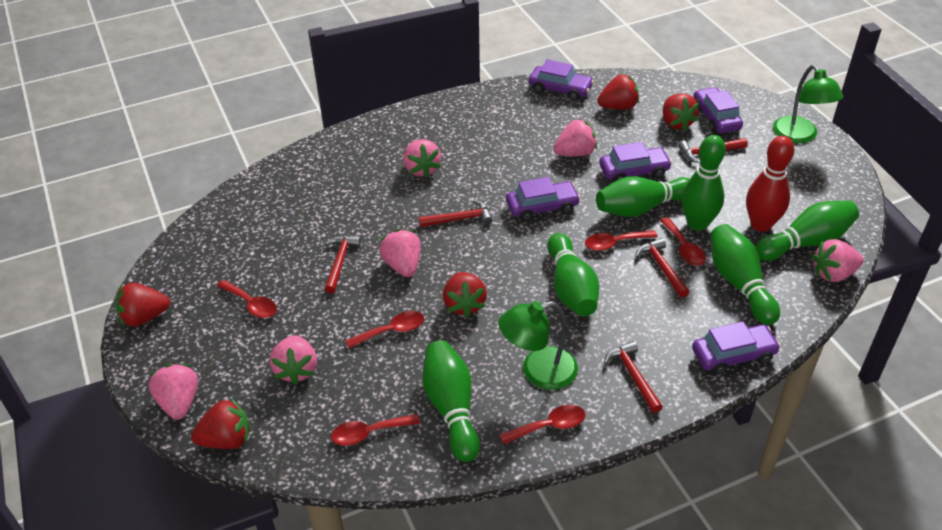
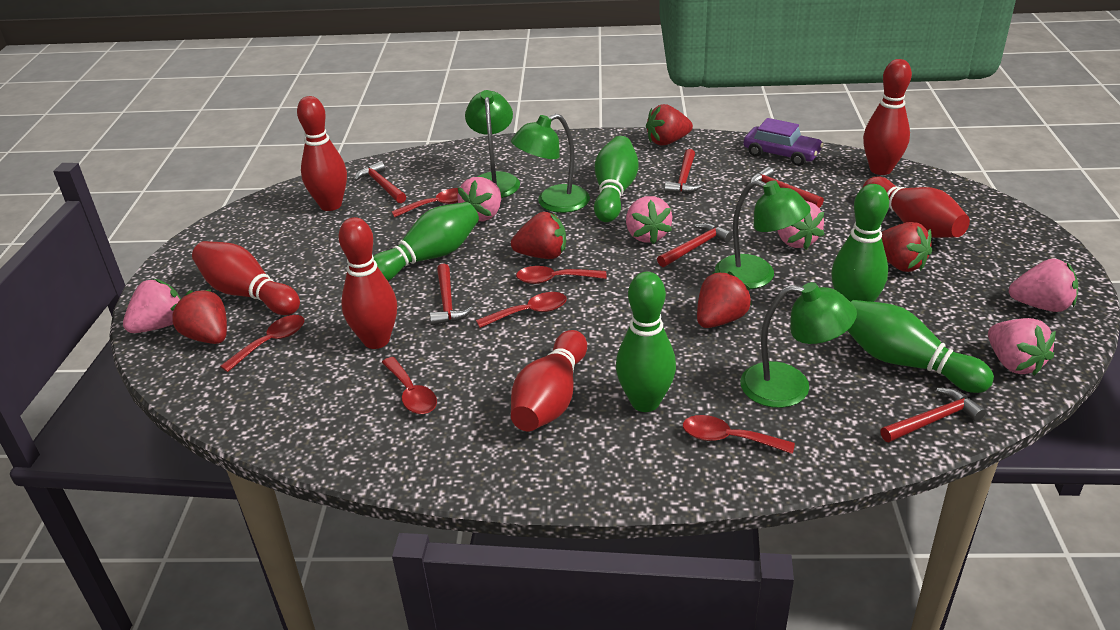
green bowling pin: 6 -> 5
green lamp: 2 -> 4
purple car: 5 -> 1
red bowling pin: 1 -> 6
red hammer: 5 -> 6

